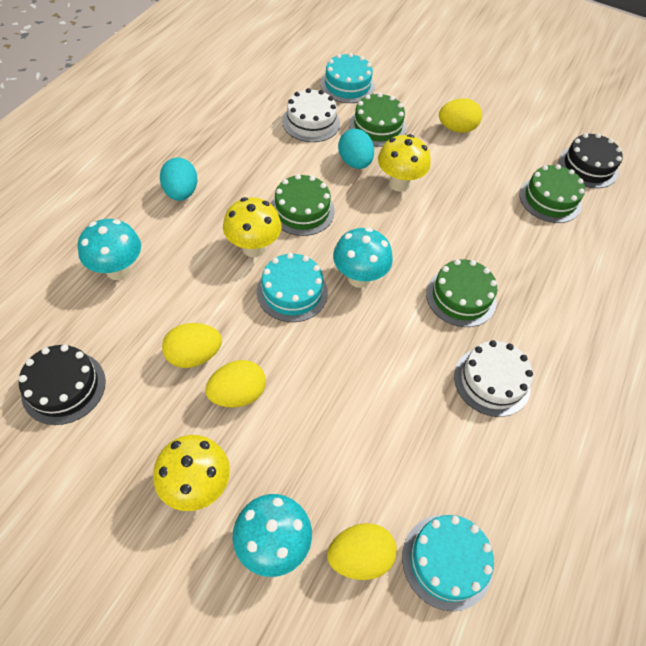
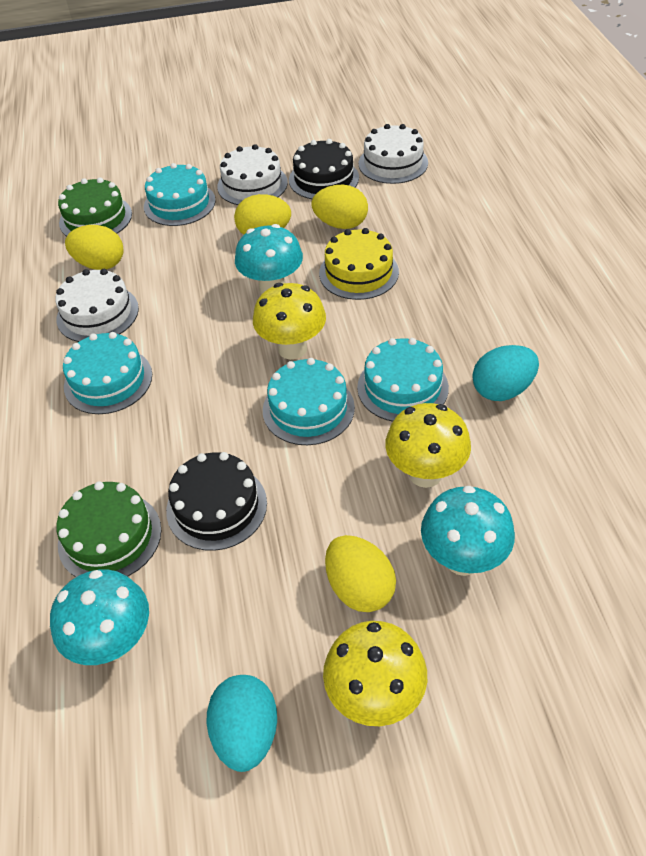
green cake: 4 -> 2
turquoise cake: 3 -> 4
white cake: 2 -> 3
yellow cake: 0 -> 1

